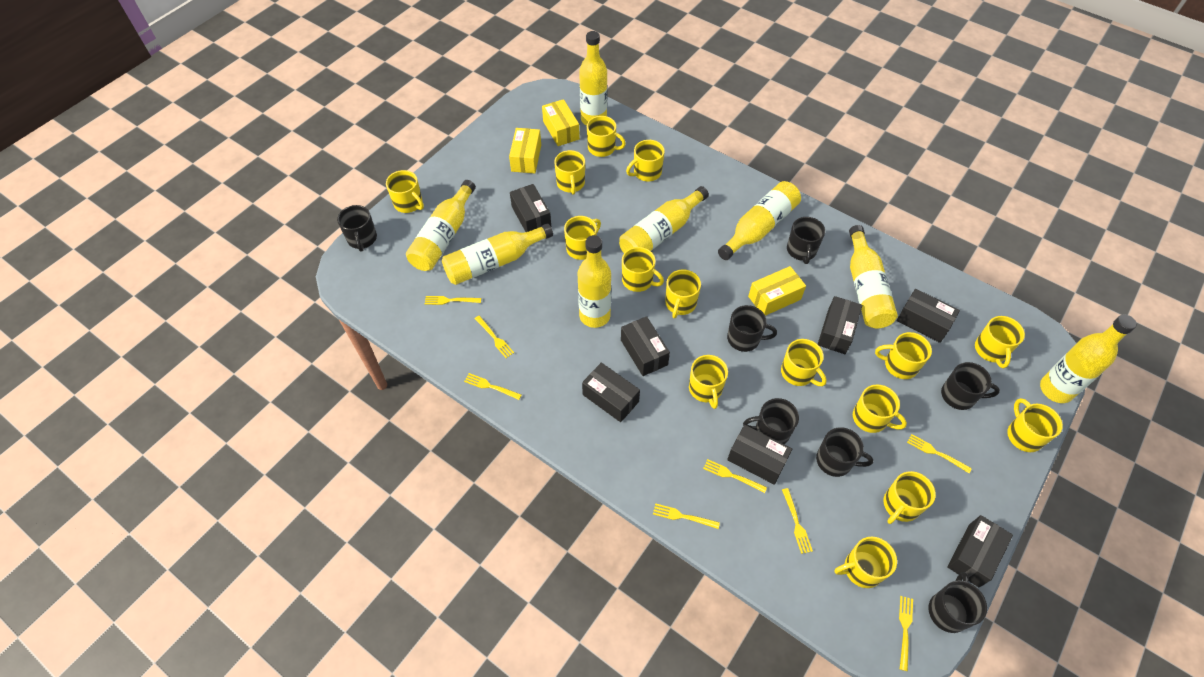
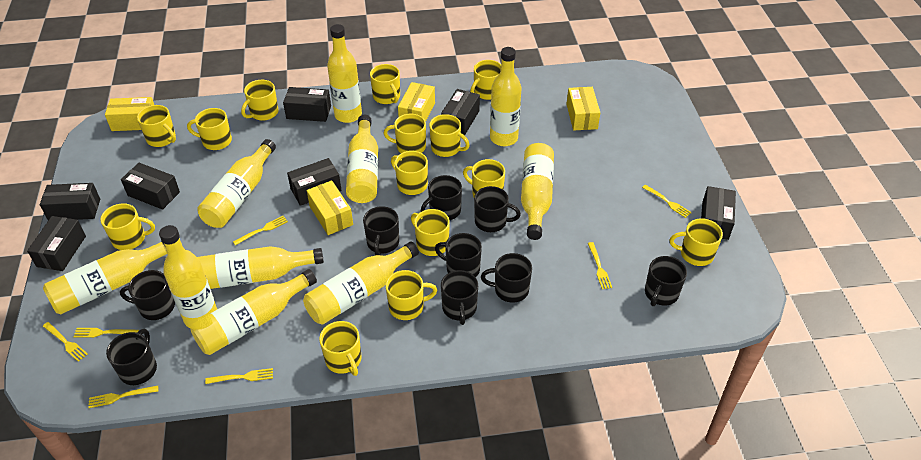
black mug: 7 -> 9
yellow bottle: 8 -> 10
yellow box: 3 -> 4
yellow fork: 8 -> 7
yellow mug: 15 -> 14

